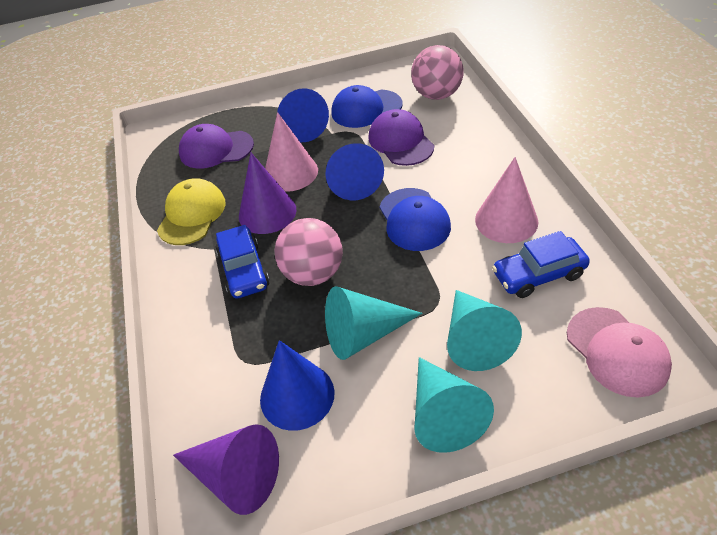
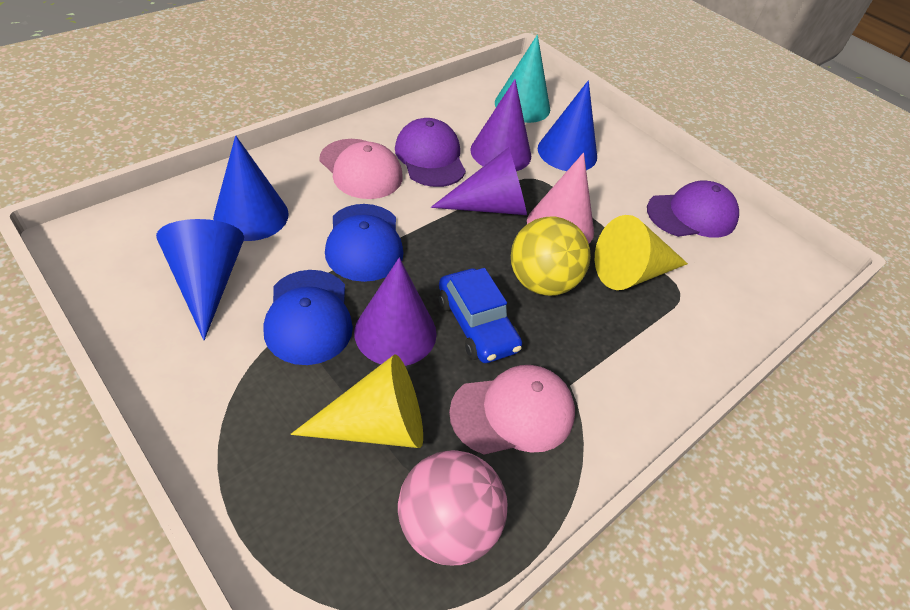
blue car: 2 -> 1
pink ball: 2 -> 1
pink cap: 1 -> 2
pink cone: 2 -> 1
purple cone: 2 -> 3
turquoise cone: 3 -> 1
yellow ball: 0 -> 1
yellow cap: 1 -> 0
yellow cone: 0 -> 2

